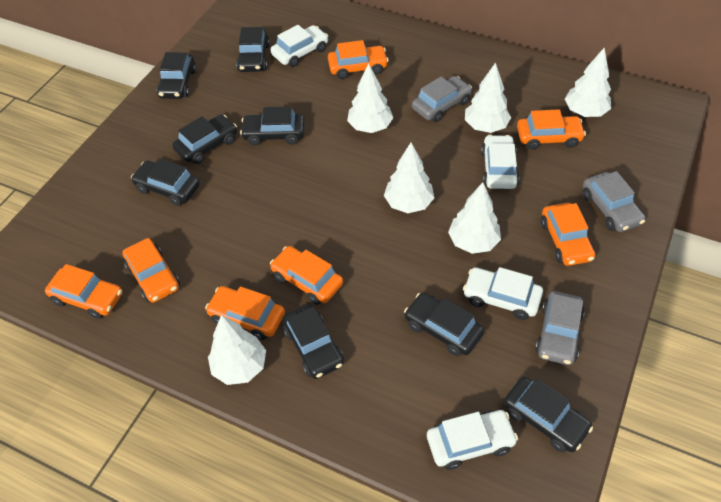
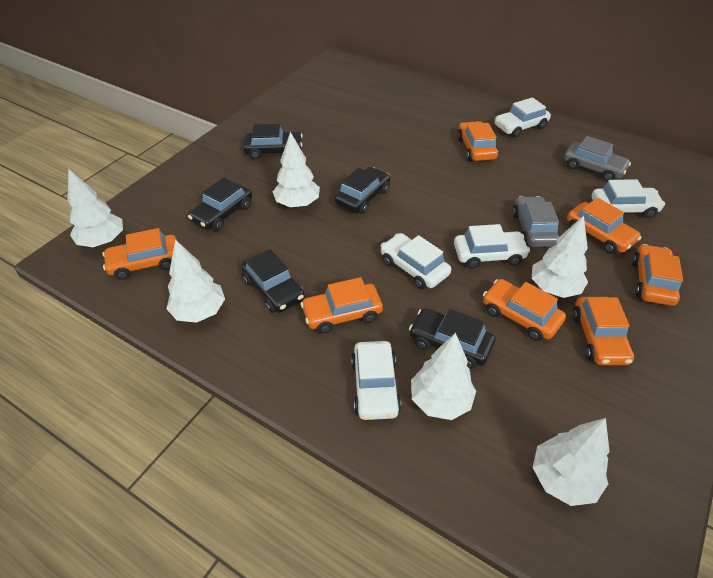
black car: 8 -> 5
grey car: 3 -> 2
white car: 4 -> 5

